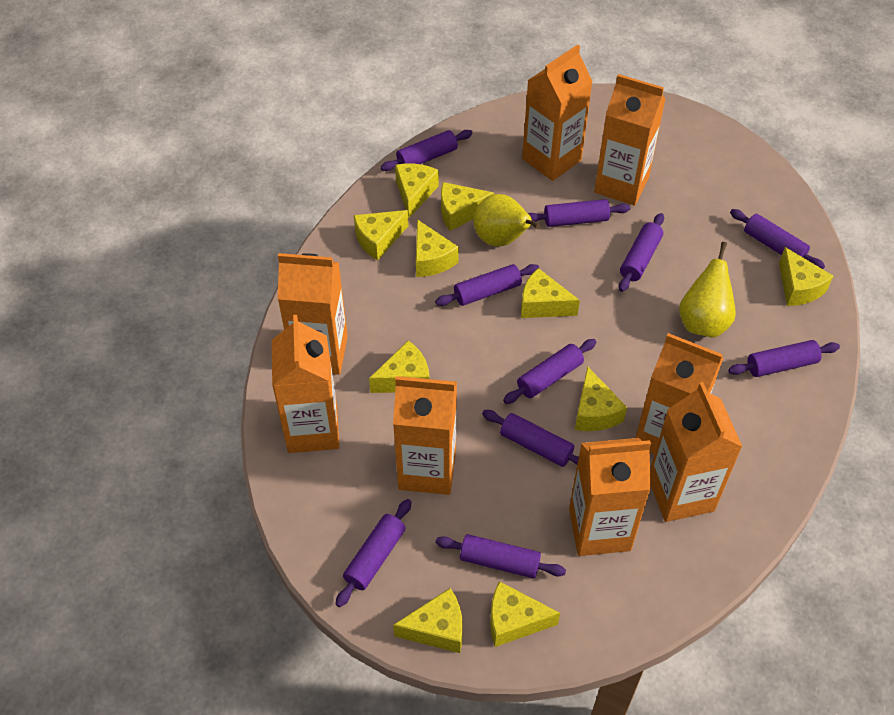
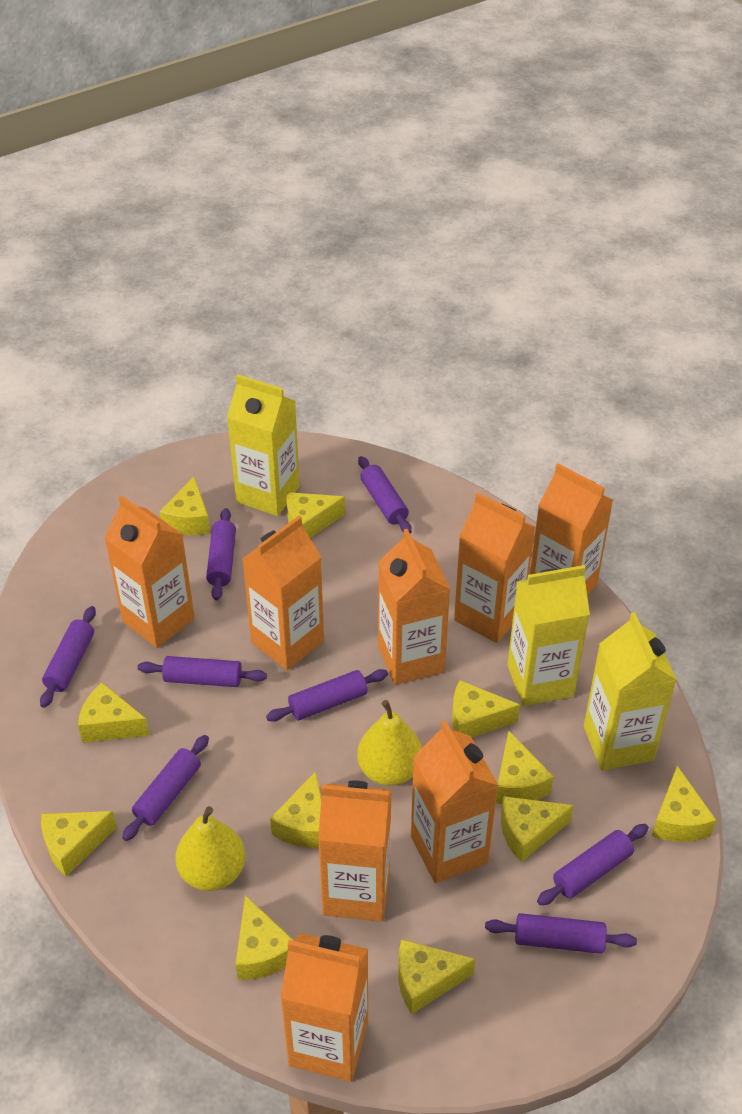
purple rolling pin: 10 -> 8
yellow carton: 0 -> 3
yellow cheese: 10 -> 11

